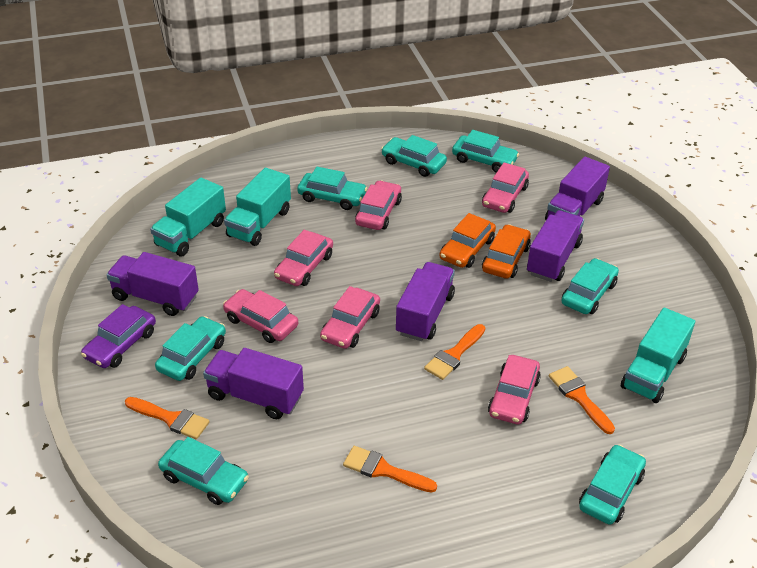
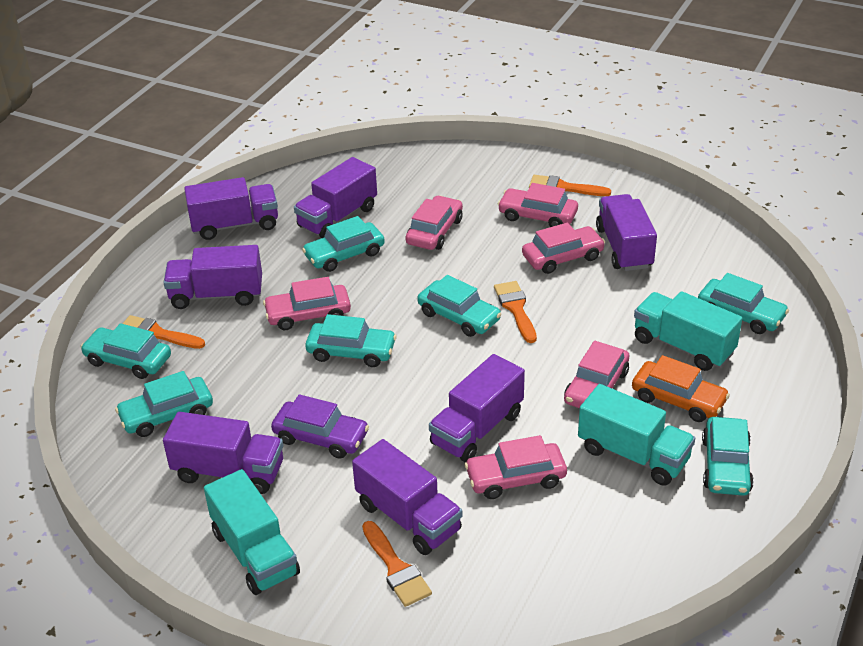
orange car: 2 -> 1
purple truck: 5 -> 7

